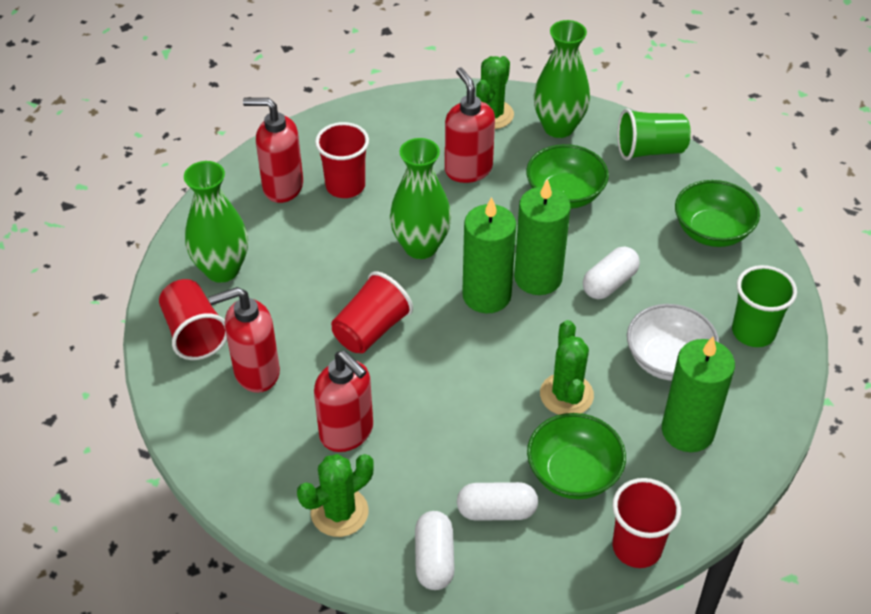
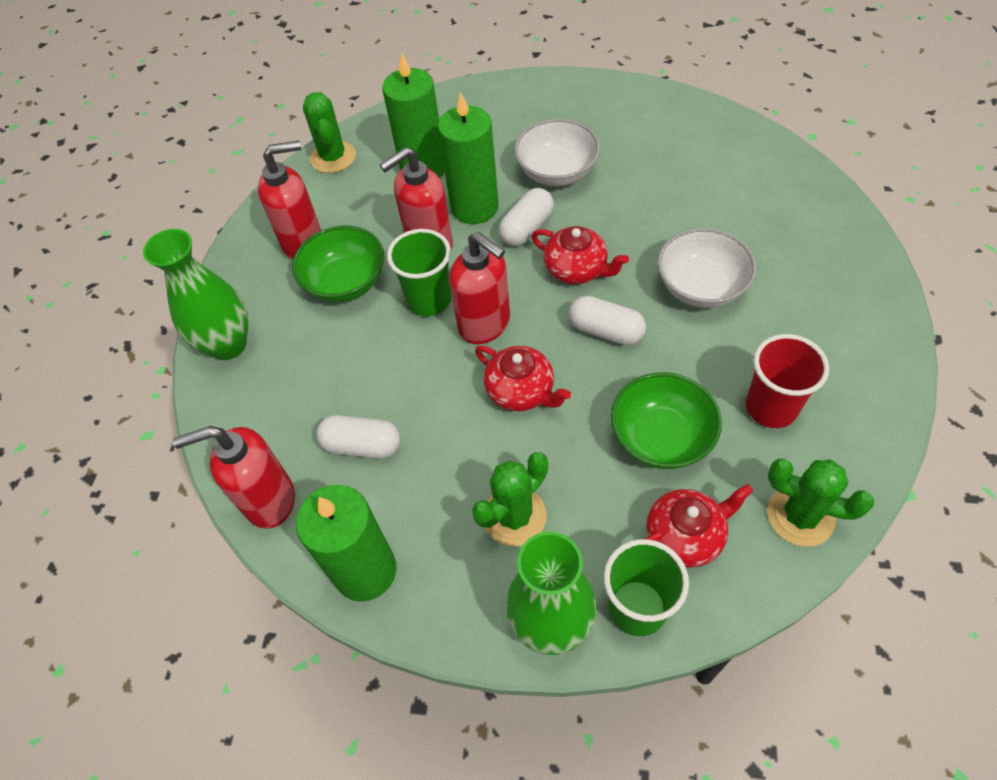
green bowl: 3 -> 2
green vase: 3 -> 2
red cup: 4 -> 1
red teapot: 0 -> 3
white bowl: 1 -> 2

